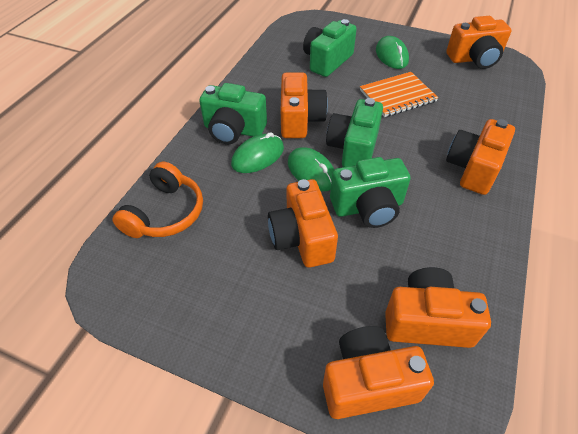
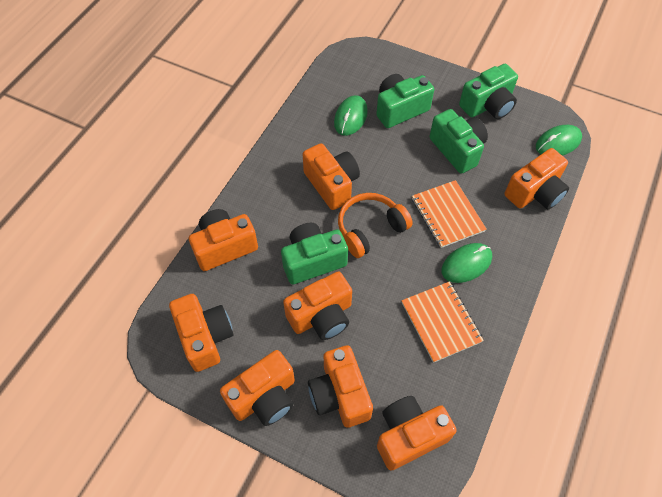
orange camera: 6 -> 8
orange notebook: 1 -> 2

